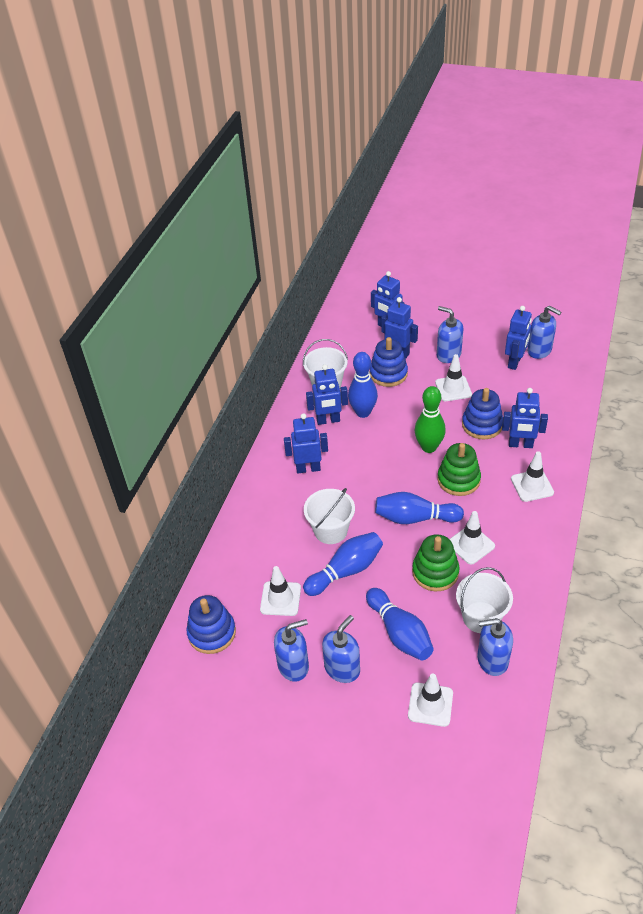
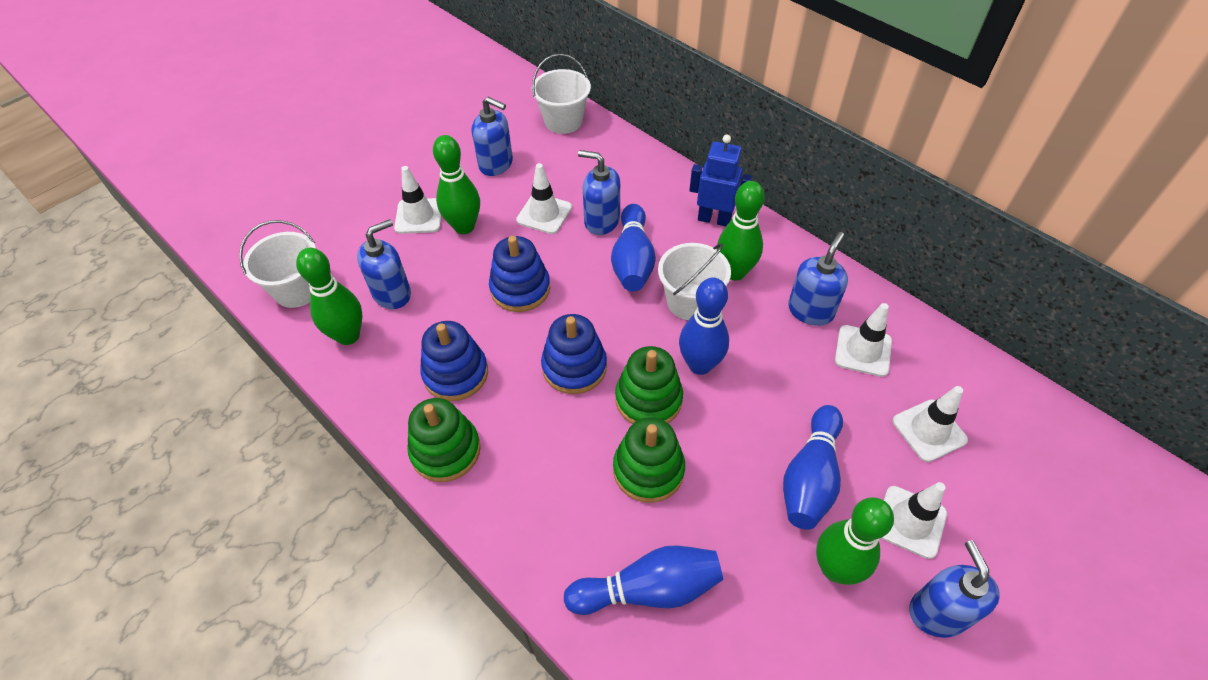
blue robot: 6 -> 1
green bowling pin: 1 -> 4
green stacking toy: 2 -> 3

